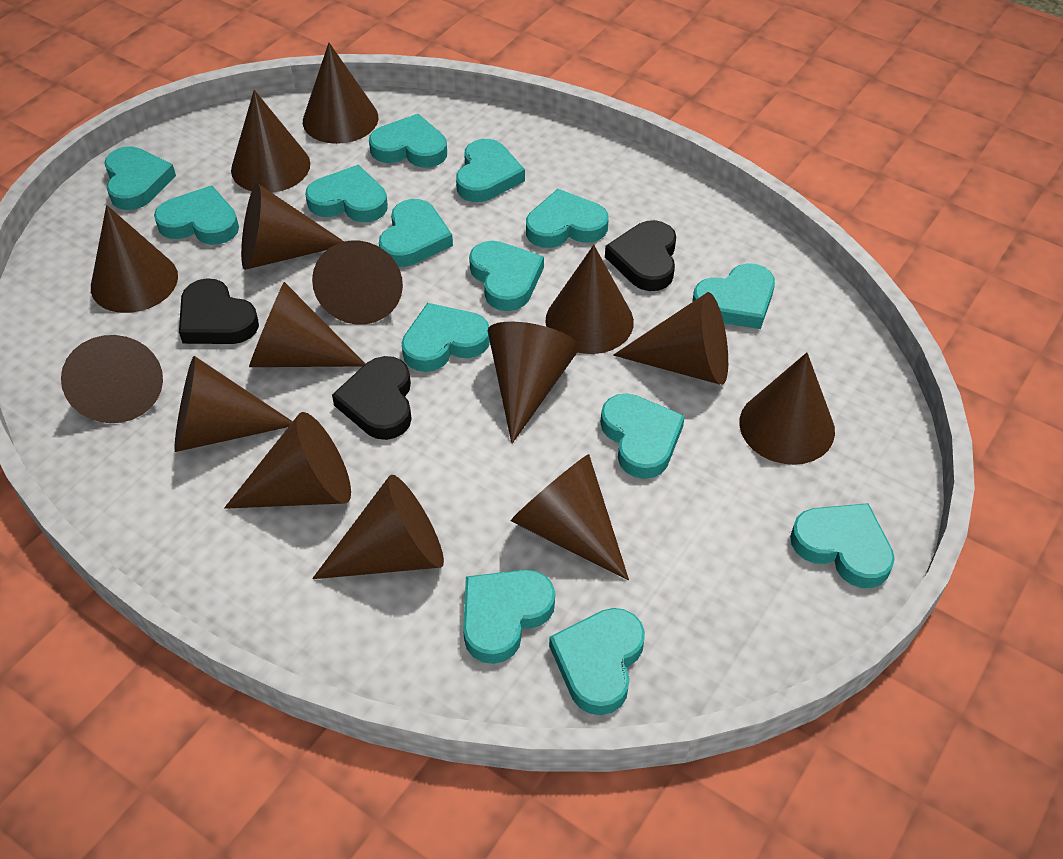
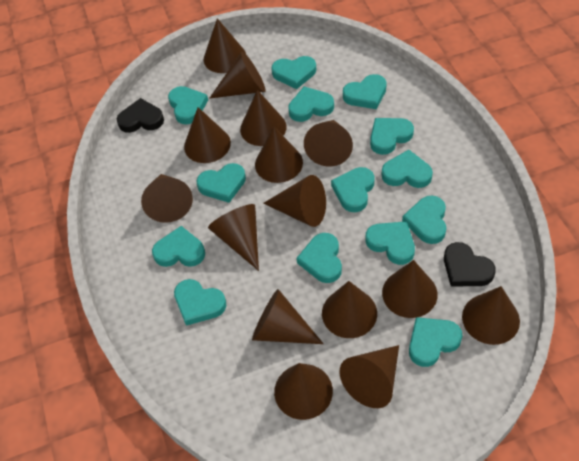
black heart: 3 -> 2

